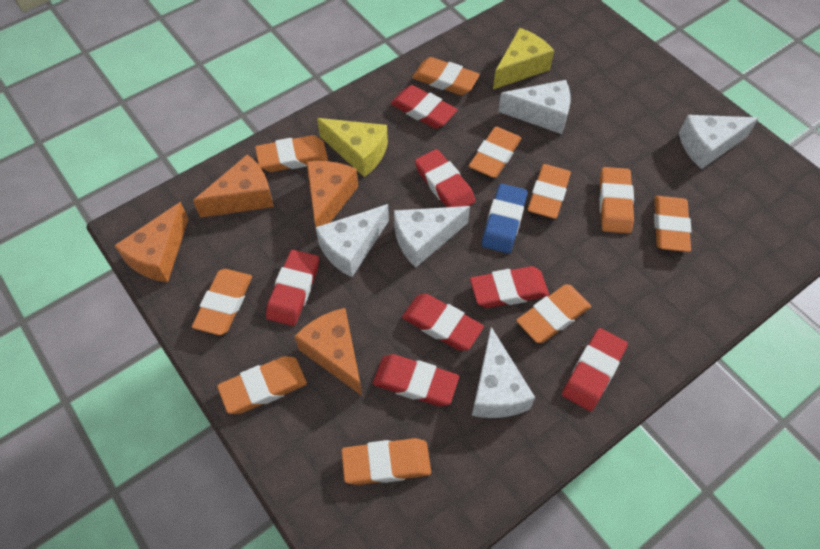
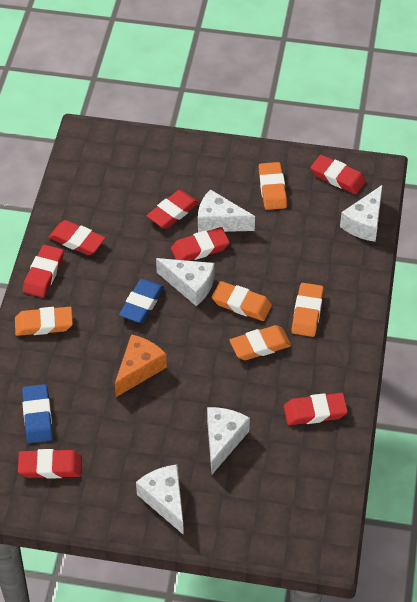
blue eraser: 1 -> 2
orange cheese: 4 -> 1
orange eraser: 10 -> 5
yellow cheese: 2 -> 0

